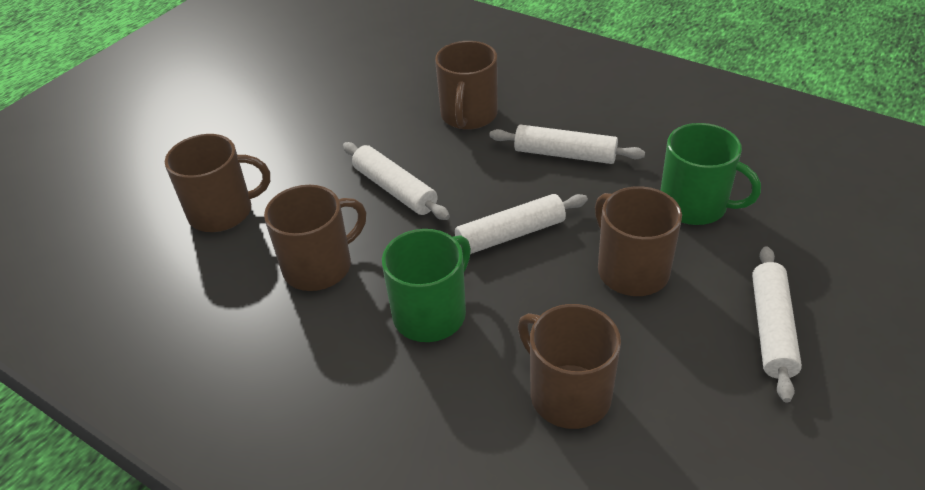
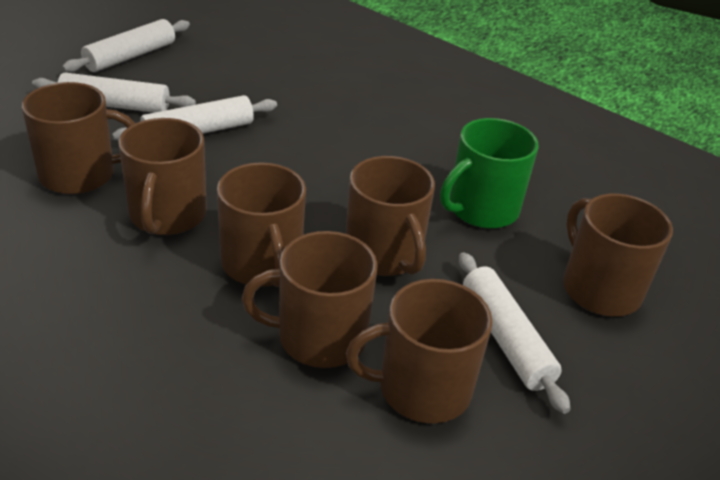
brown mug: 5 -> 7
green mug: 2 -> 1

